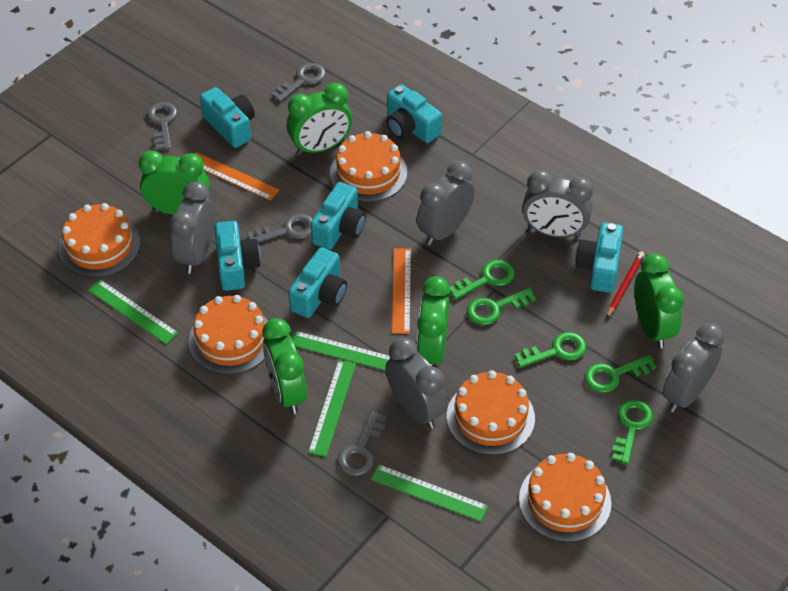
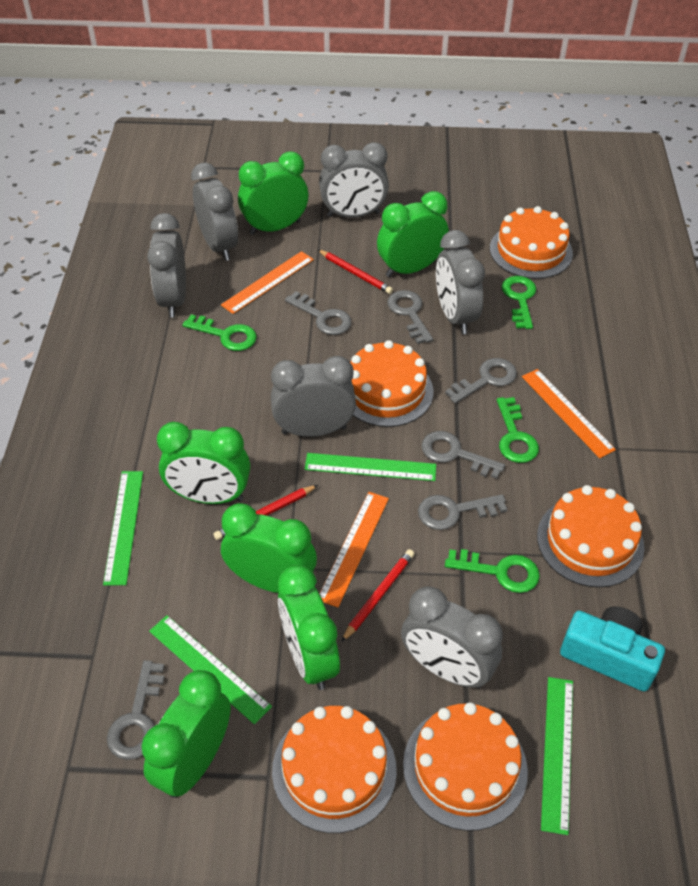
green clock: 5 -> 6
green key: 5 -> 4
grey clock: 5 -> 6
grey key: 4 -> 6
orange ruler: 2 -> 3
red pencil: 1 -> 3
turquoise camera: 6 -> 1

